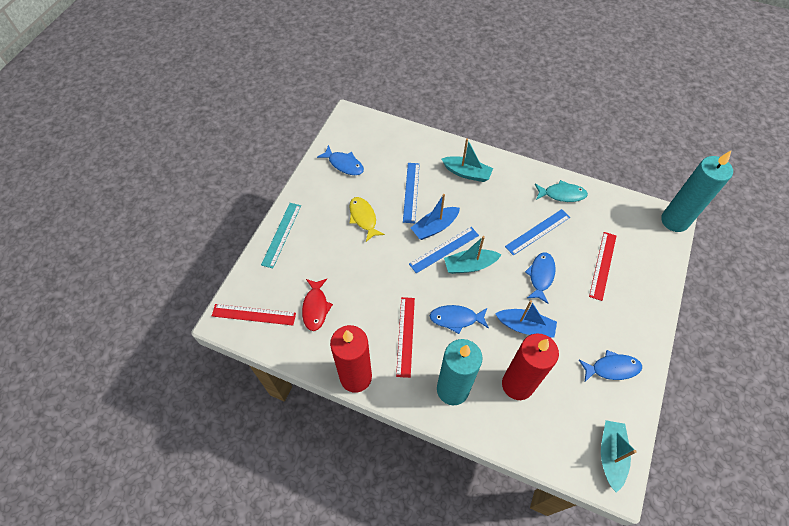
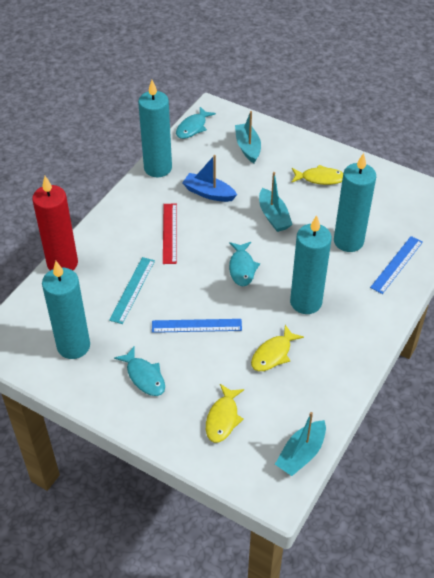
blue boat: 2 -> 1
blue fish: 4 -> 0
blue ruler: 3 -> 2
red candle: 2 -> 1
red fish: 1 -> 0
red ruler: 3 -> 1
turquoise candle: 2 -> 4
turquoise fish: 1 -> 3
yellow fish: 1 -> 3

